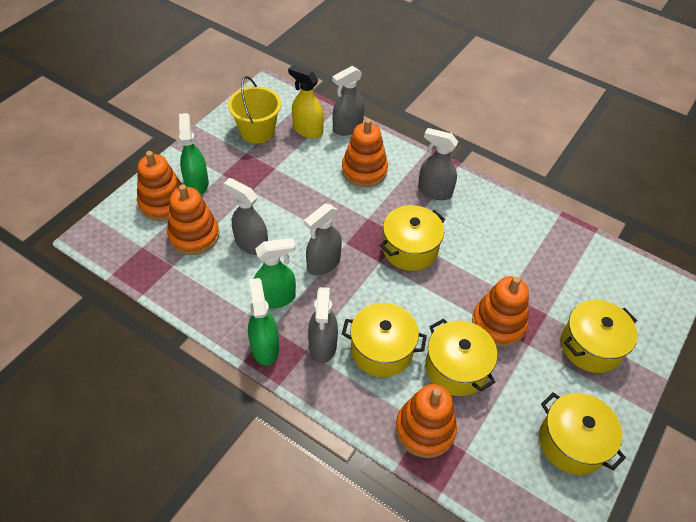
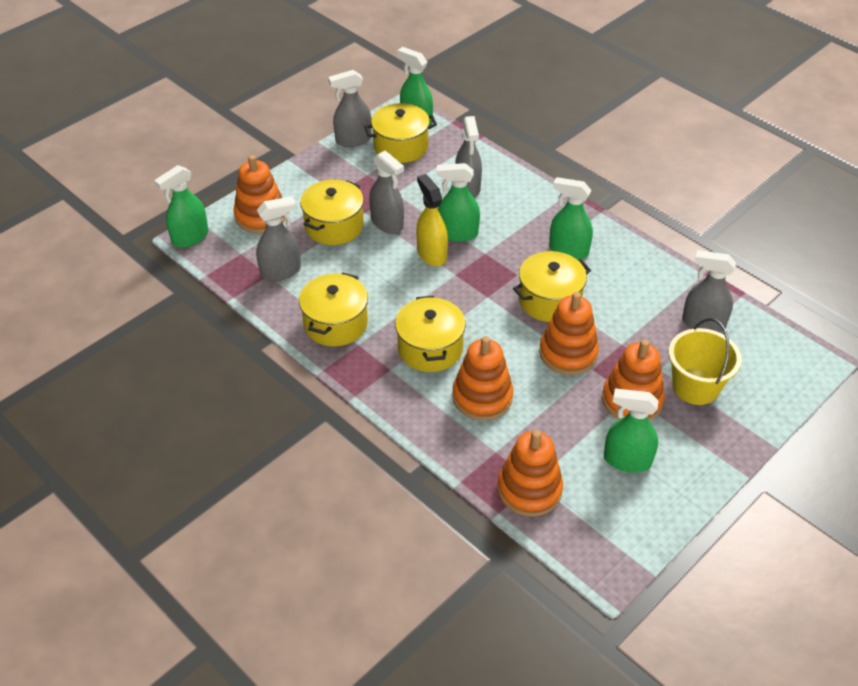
green spray bottle: 3 -> 5

